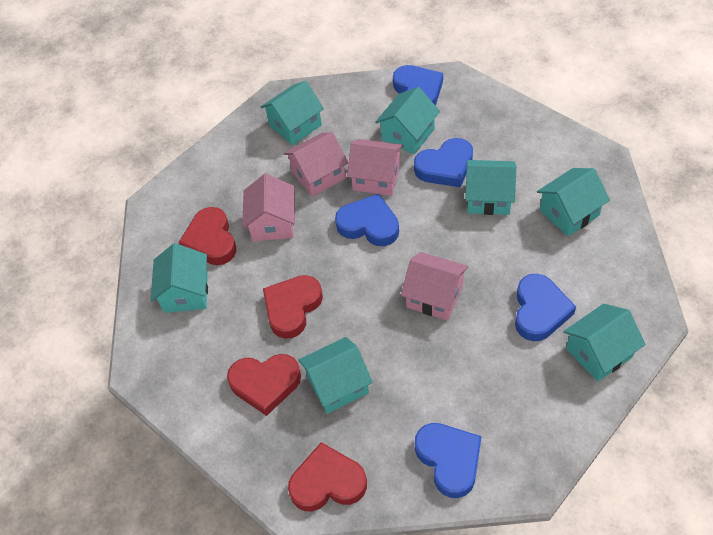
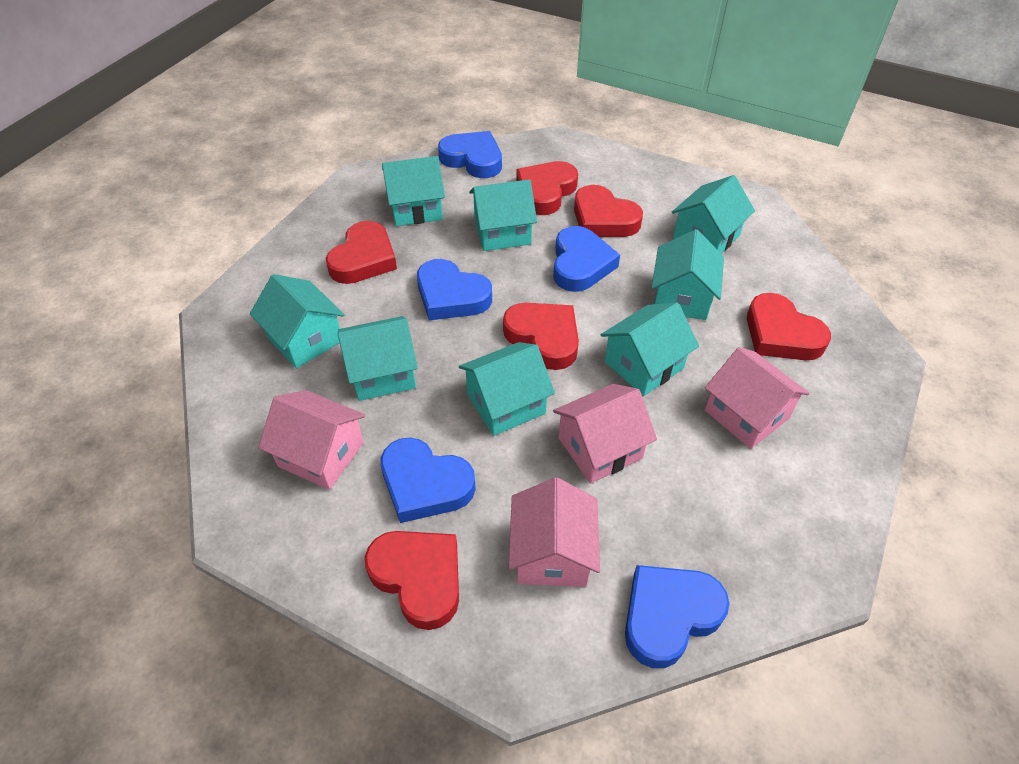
red heart: 4 -> 6
turquoise house: 7 -> 8

